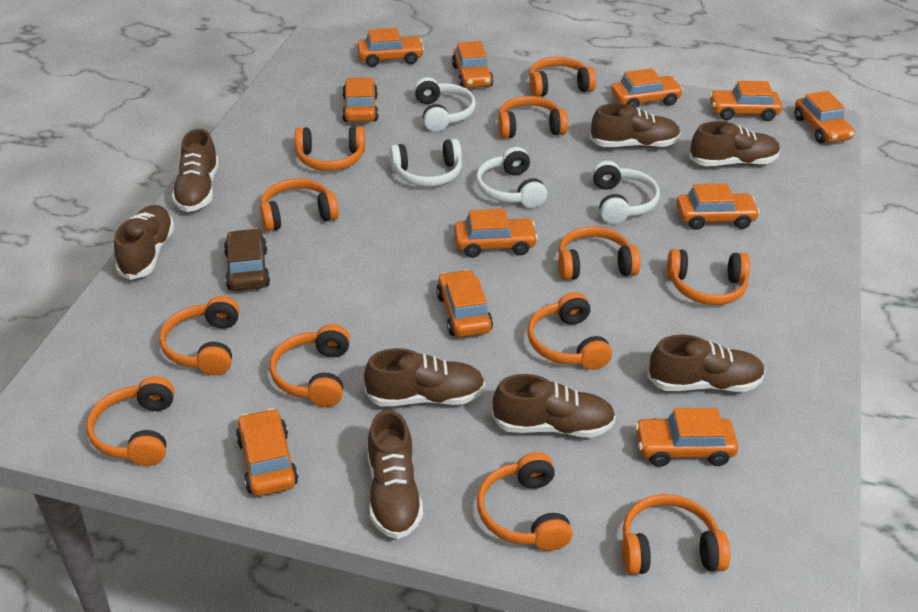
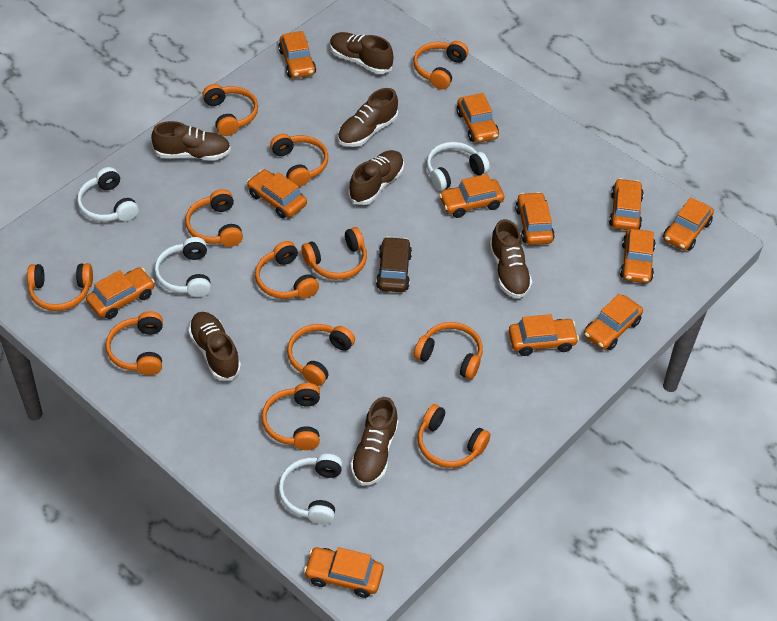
brown shoe: 8 -> 7
orange car: 11 -> 12

